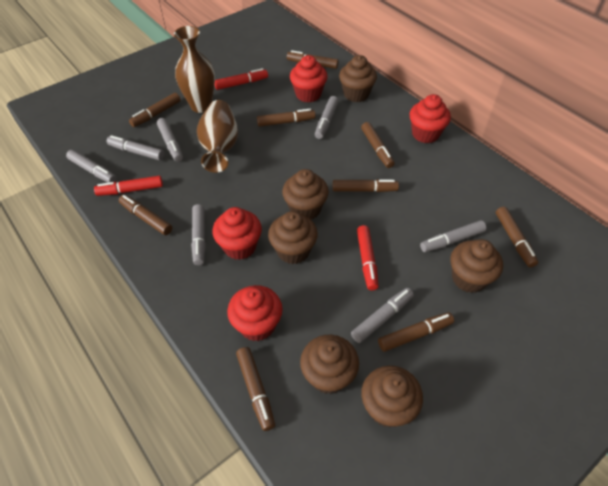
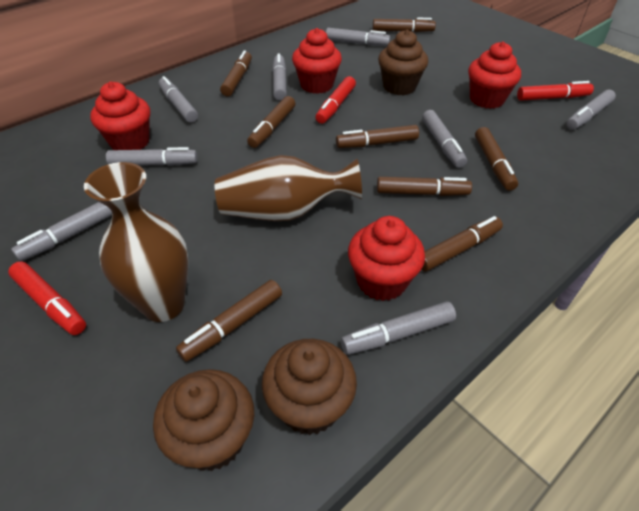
brown cupcake: 6 -> 3
brown marker: 9 -> 8
grey marker: 7 -> 8

